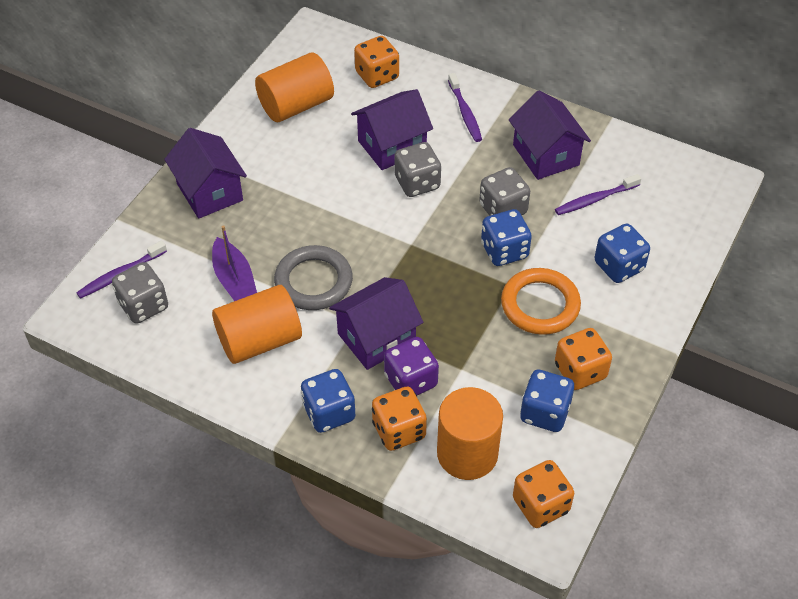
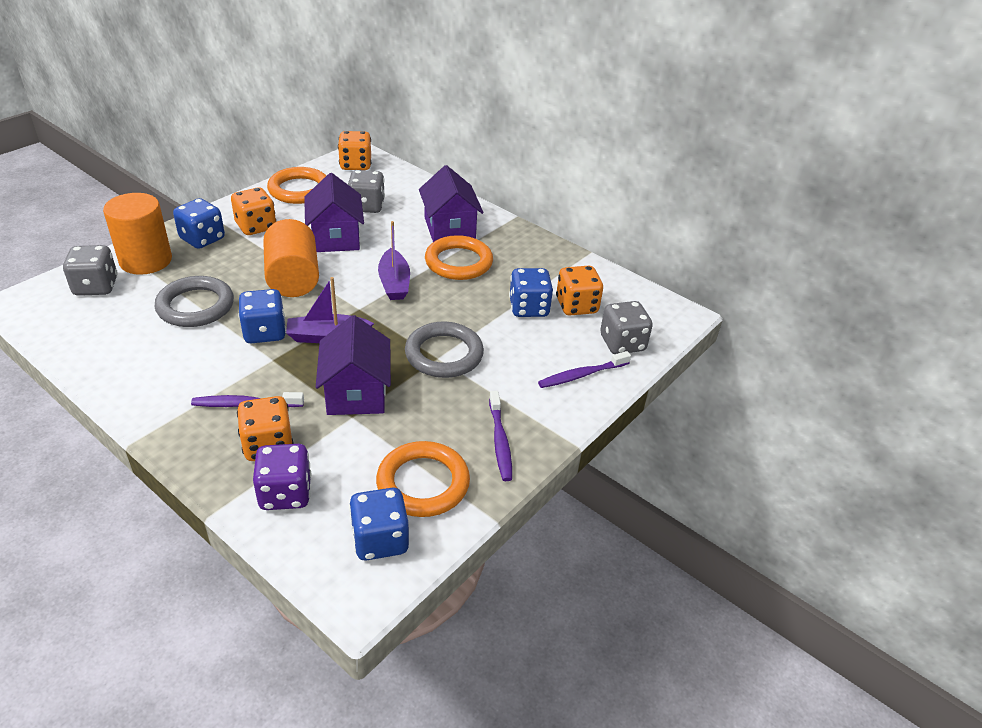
grey ring: 1 -> 2
orange cylinder: 3 -> 2
orange ring: 1 -> 3
purple boat: 1 -> 2
purple house: 4 -> 3

